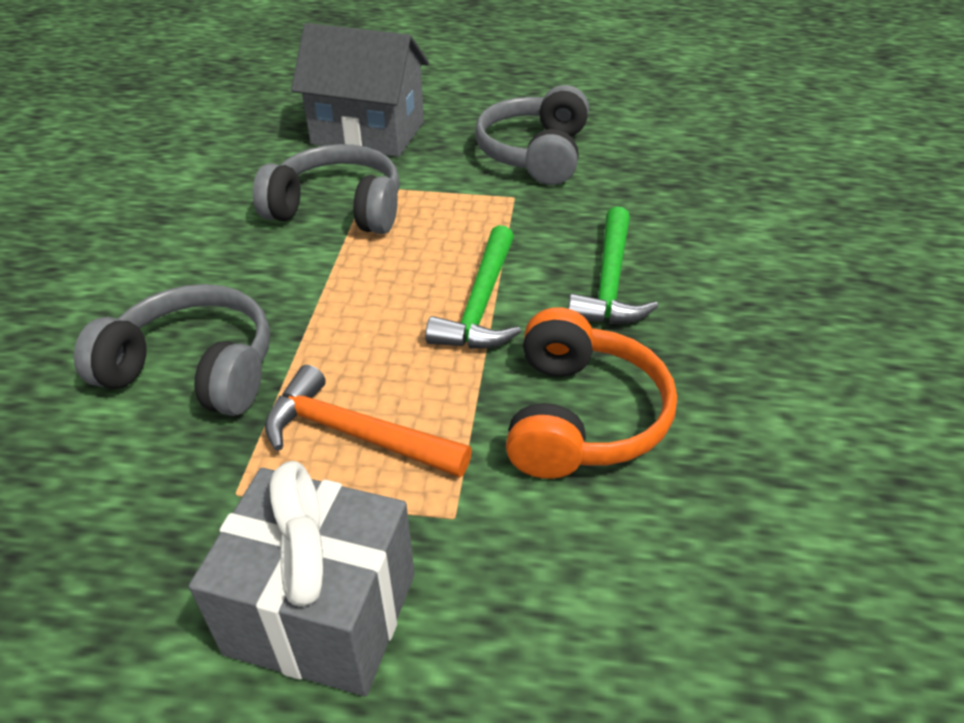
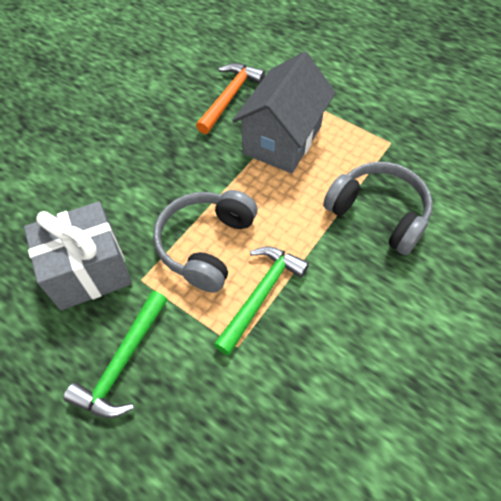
grey headphones: 3 -> 2
orange headphones: 1 -> 0

